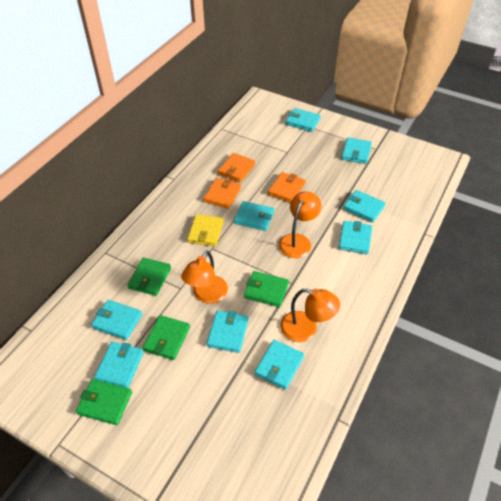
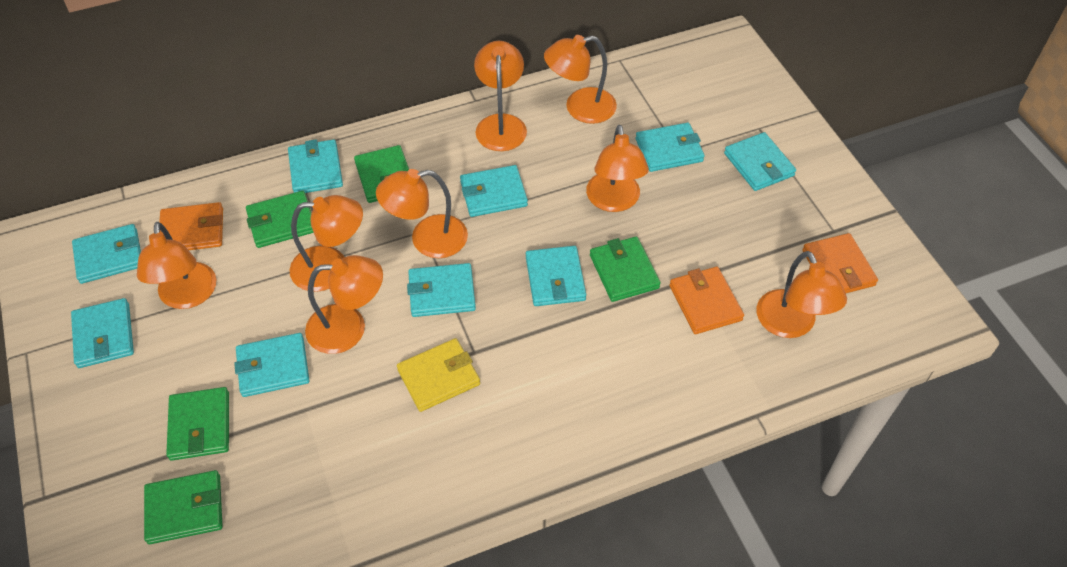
green wallet: 4 -> 5
orange lamp: 3 -> 8

